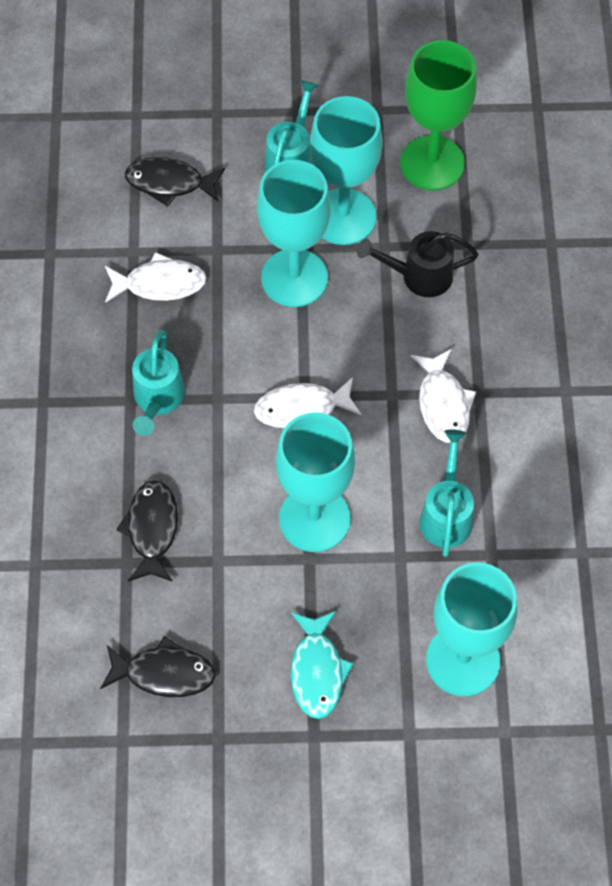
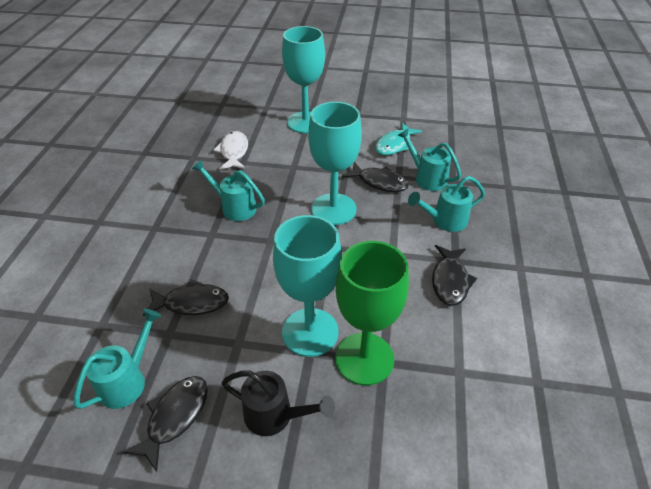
black fish: 3 -> 4
turquoise goblet: 4 -> 3
turquoise watering can: 3 -> 4
white fish: 3 -> 1

